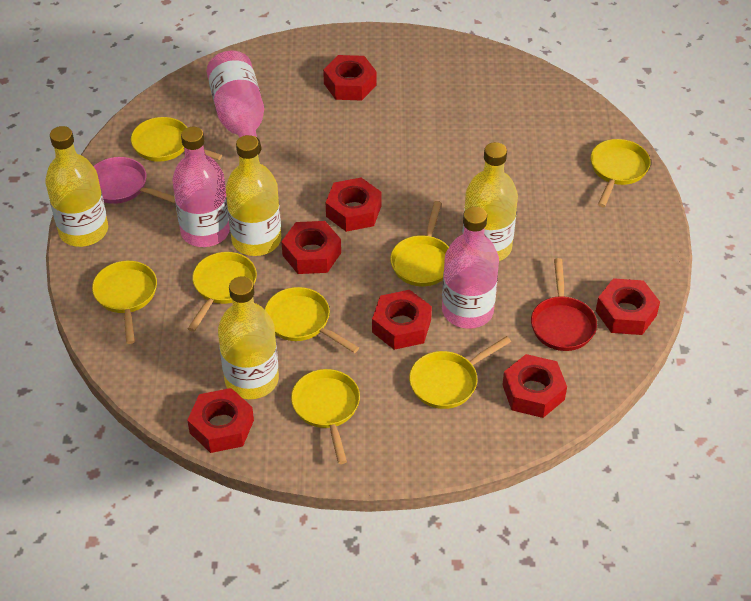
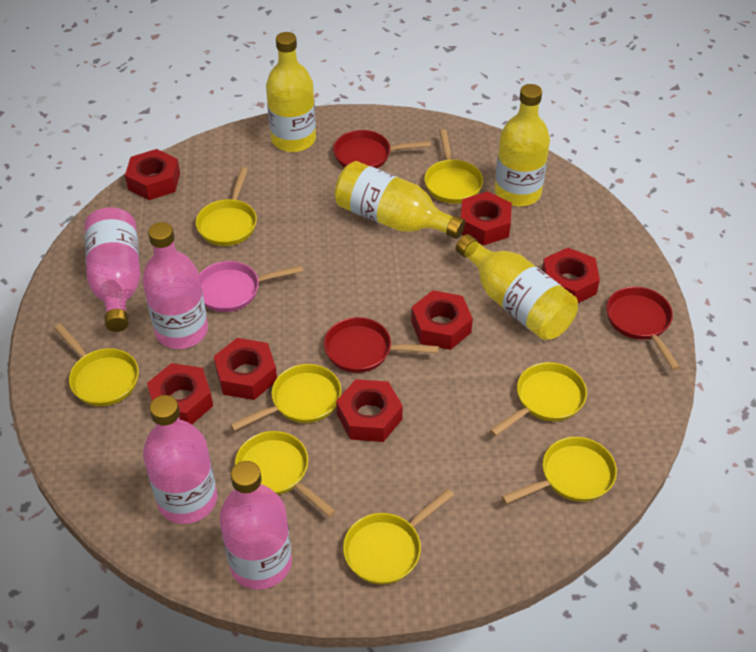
pink bottle: 3 -> 4
red pan: 1 -> 3

